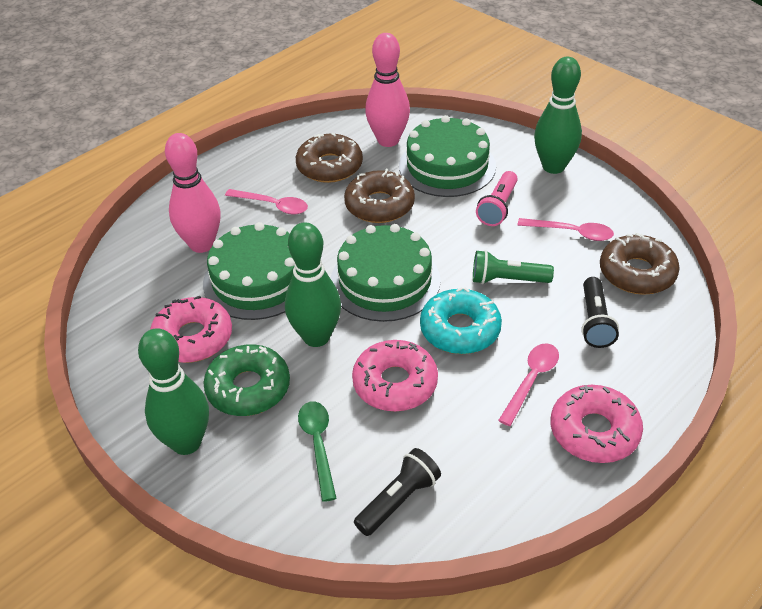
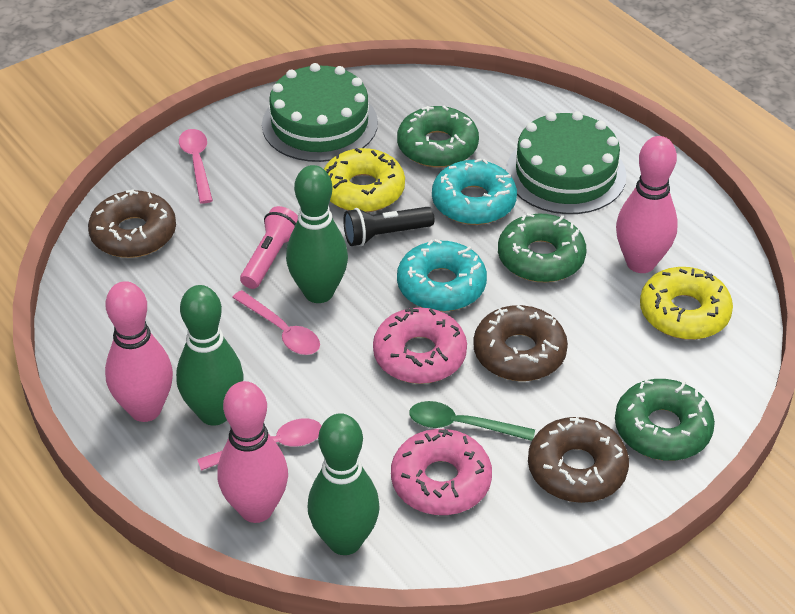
black flashlight: 2 -> 1
green cake: 3 -> 2
green donut: 1 -> 3
green flashlight: 1 -> 0
pink bowling pin: 2 -> 3
pink donut: 3 -> 2
turquoise donut: 1 -> 2
yellow donut: 0 -> 2

